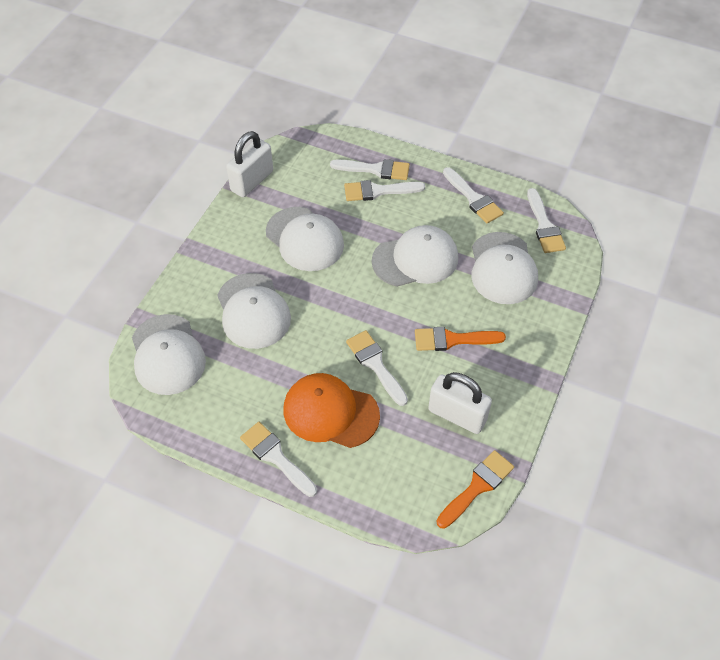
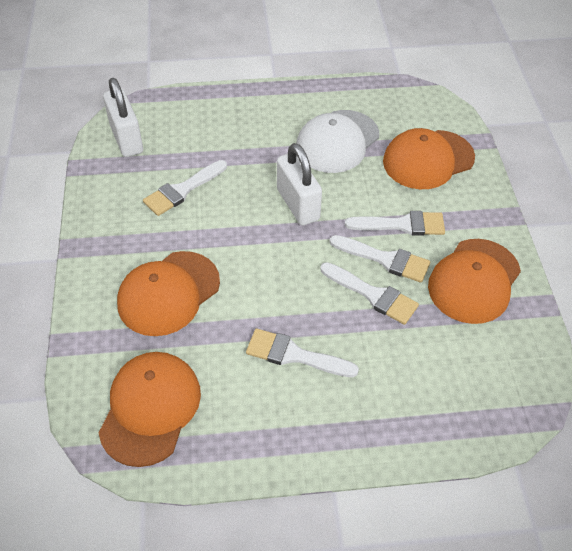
orange brush: 2 -> 0
orange cap: 1 -> 4
white brush: 6 -> 5
white cap: 5 -> 1

